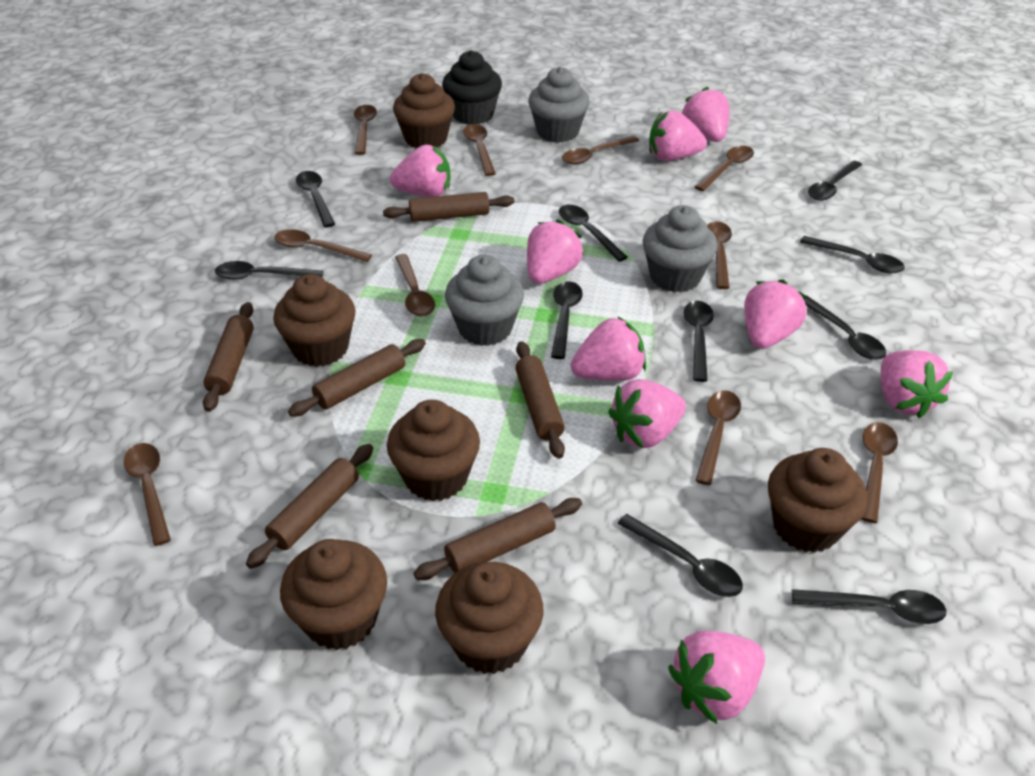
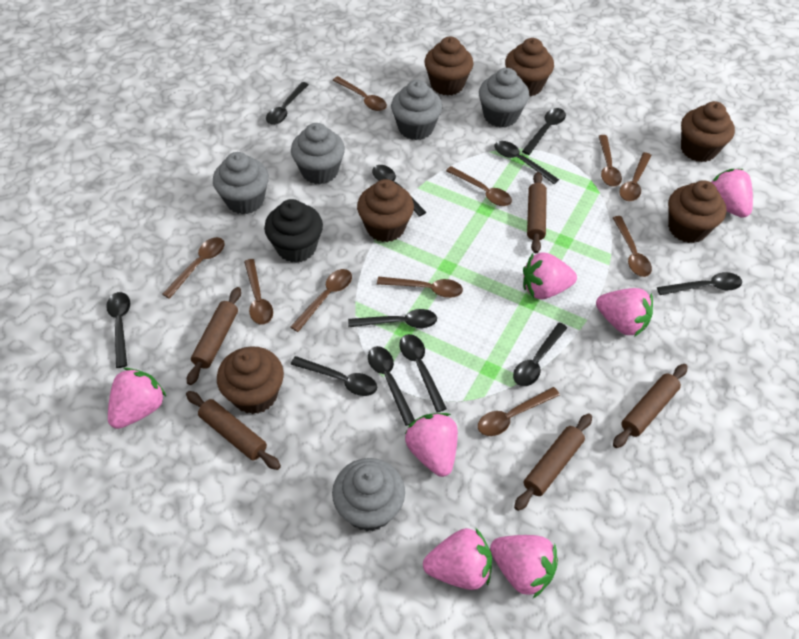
black spoon: 10 -> 11
brown rolling pin: 6 -> 5
grey cupcake: 3 -> 5
pink strawberry: 9 -> 7

